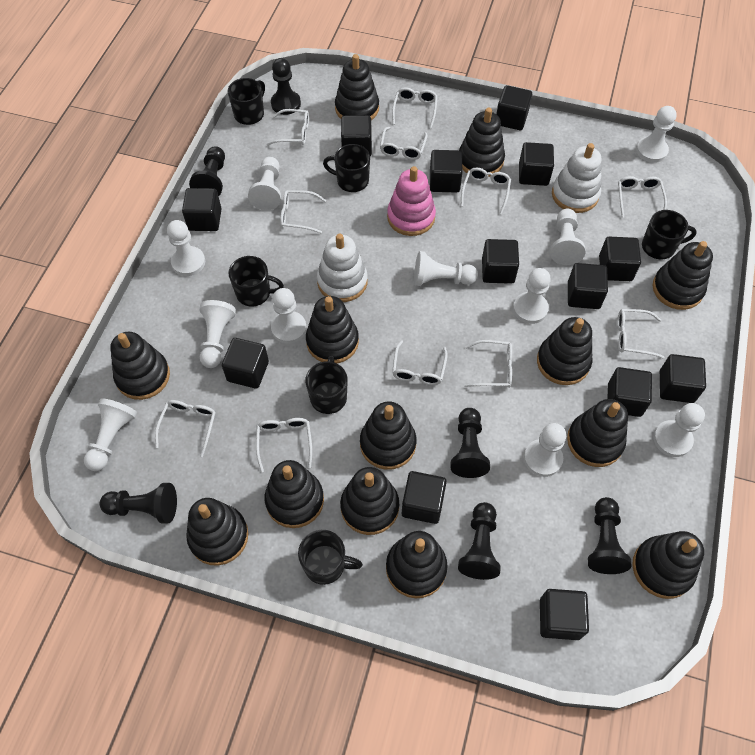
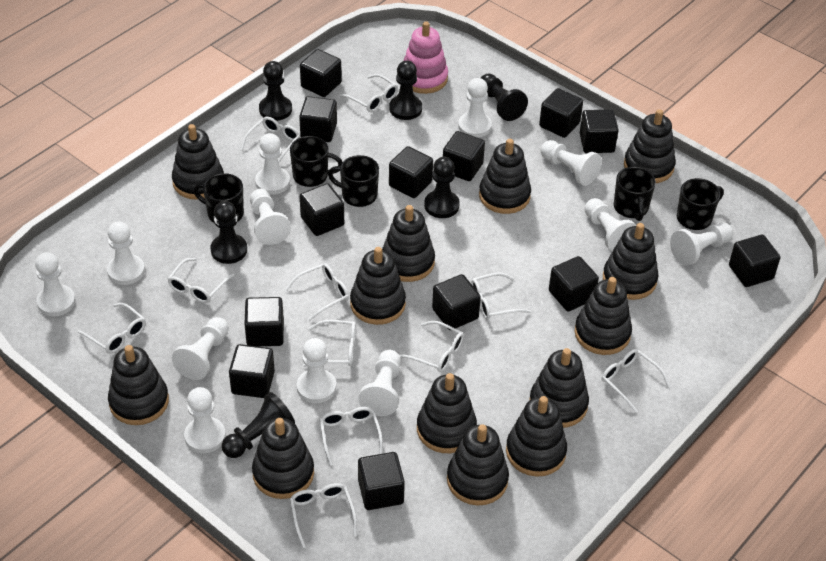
black mug: 6 -> 5
white pawn: 11 -> 12
white stacking toy: 2 -> 0

